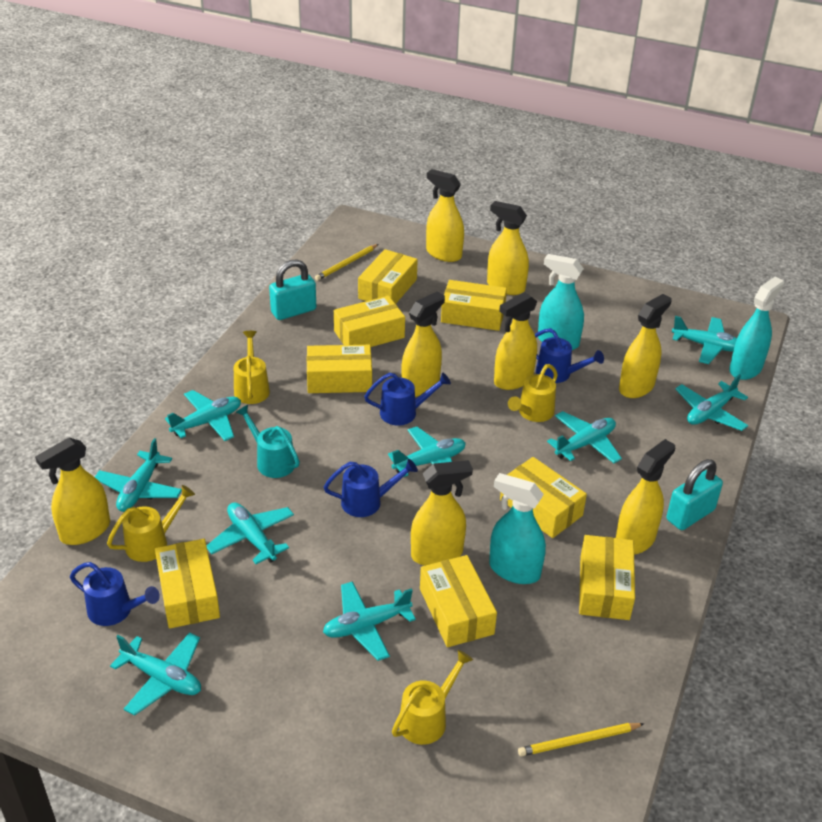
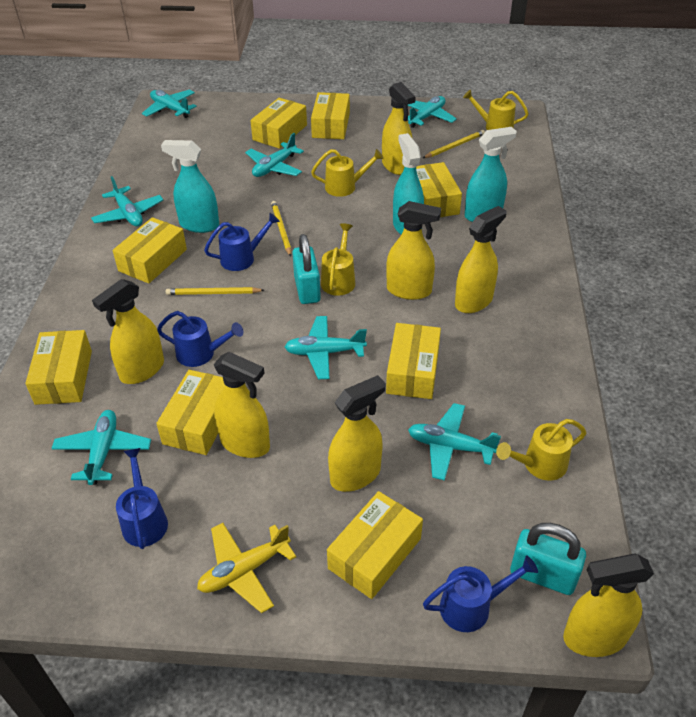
turquoise plane: 9 -> 7
turquoise watering can: 1 -> 0
yellow pencil: 2 -> 3
yellow plane: 0 -> 1
yellow spray bottle: 8 -> 7

